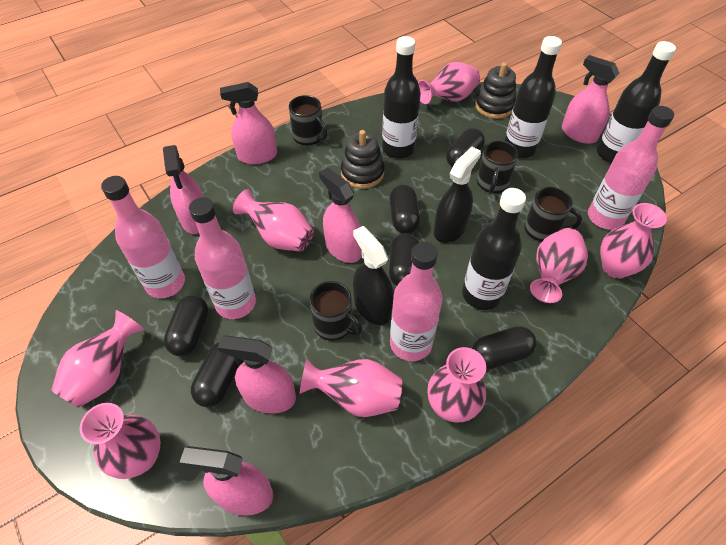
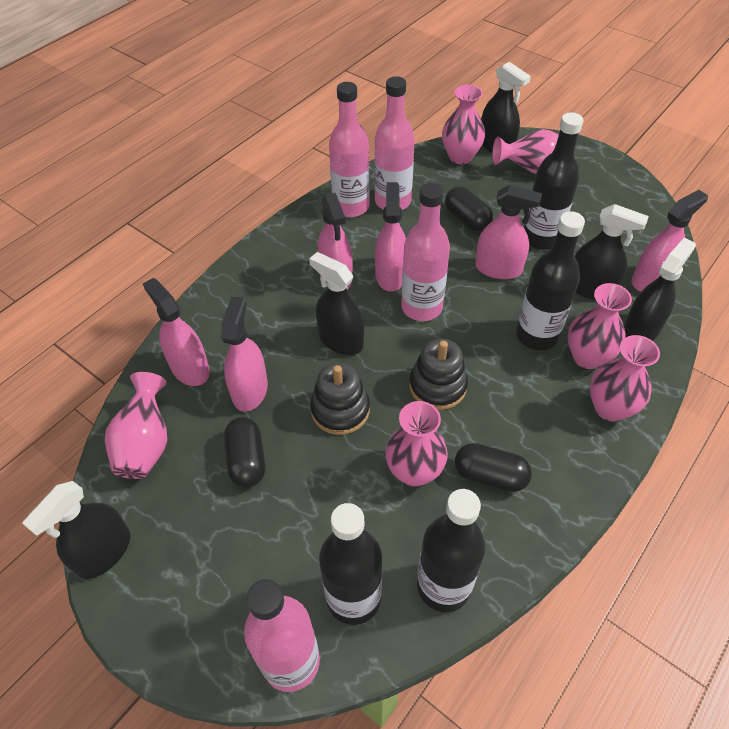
black capsule: 6 -> 3
black mug: 4 -> 0
black spray bottle: 2 -> 5
pink vase: 8 -> 6

